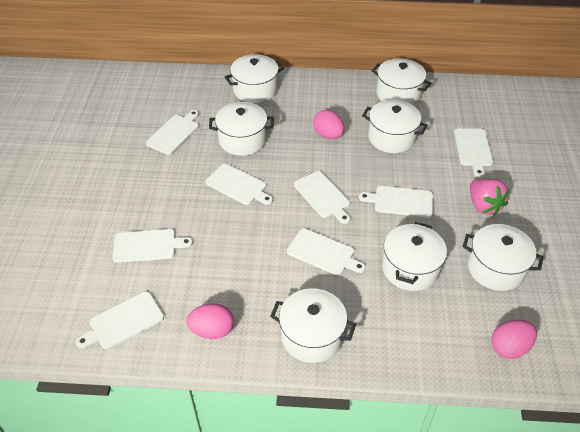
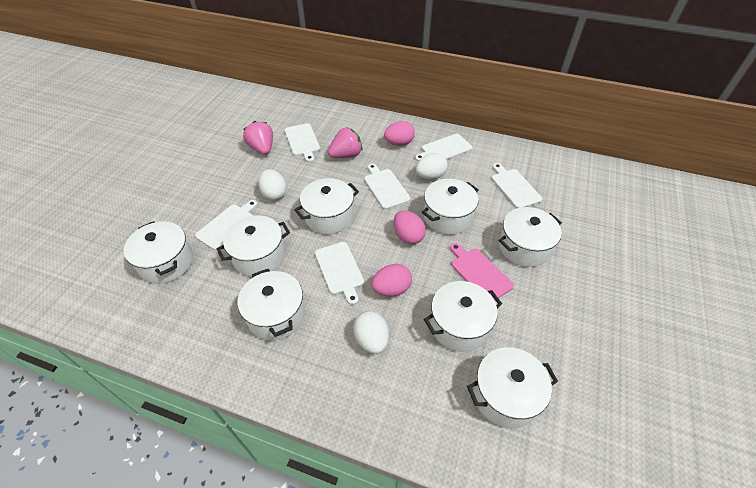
pink cutting board: 0 -> 1
pink strawberry: 1 -> 2
white cutting board: 8 -> 6
white egg: 0 -> 3
white pot: 7 -> 8

